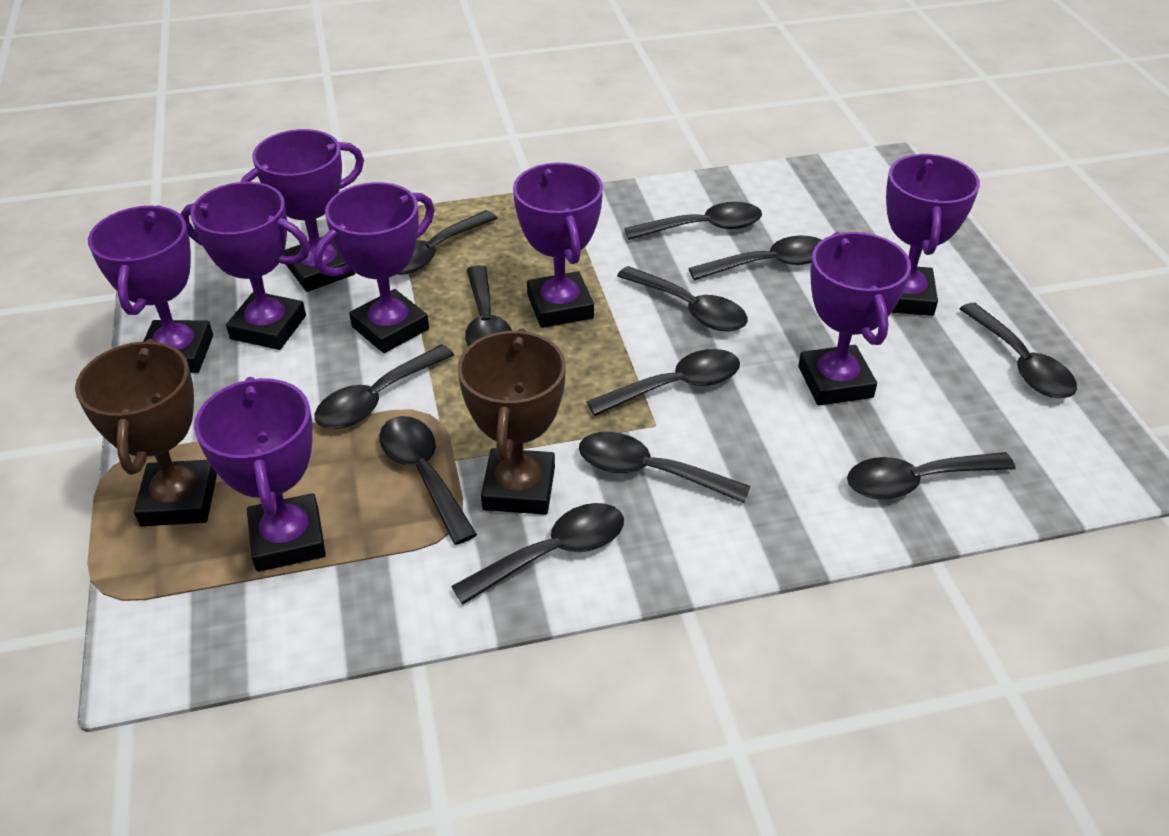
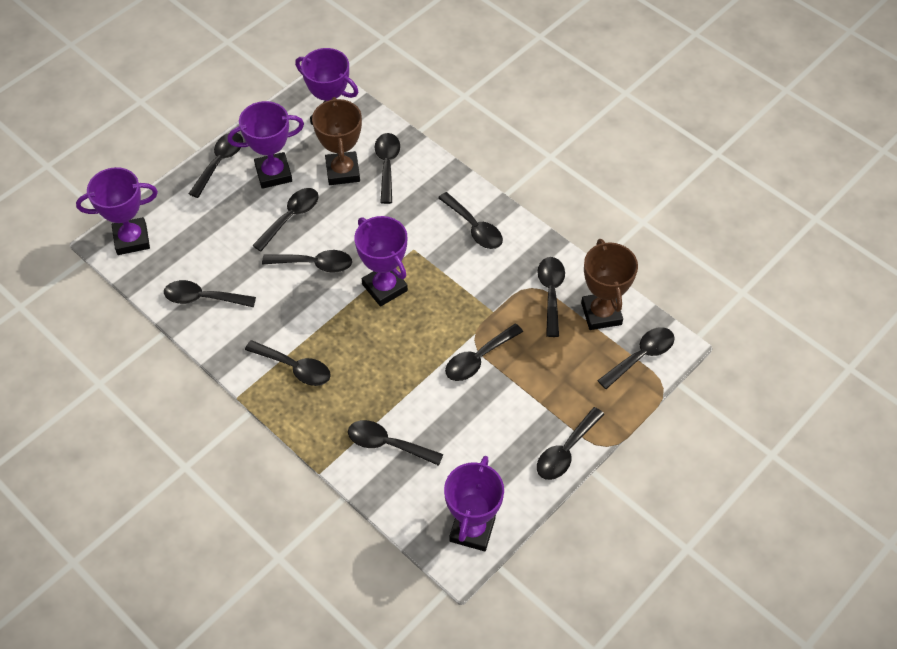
purple trophy: 8 -> 5

